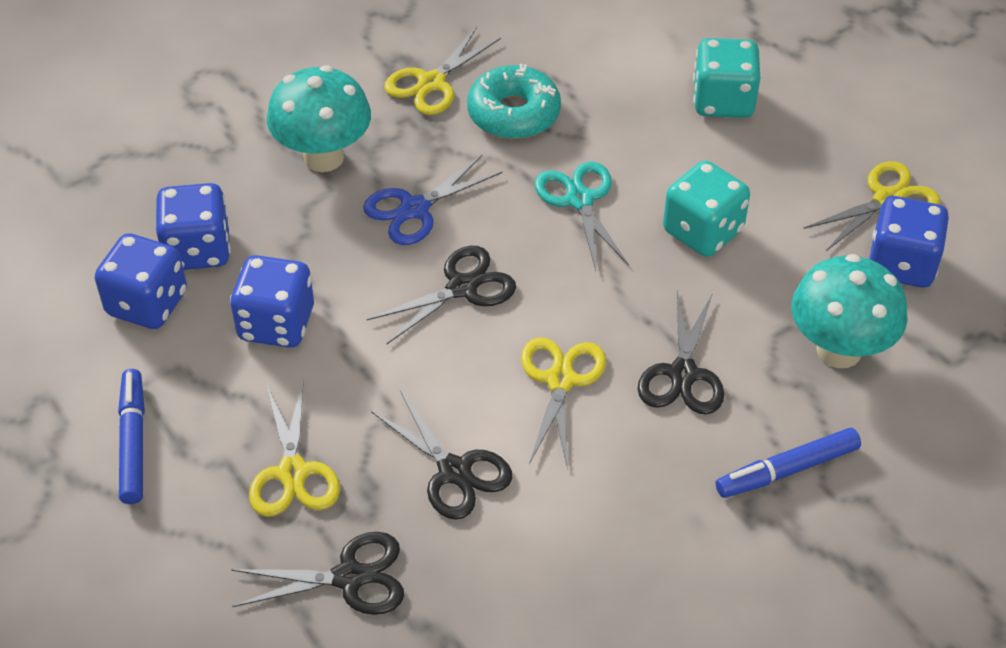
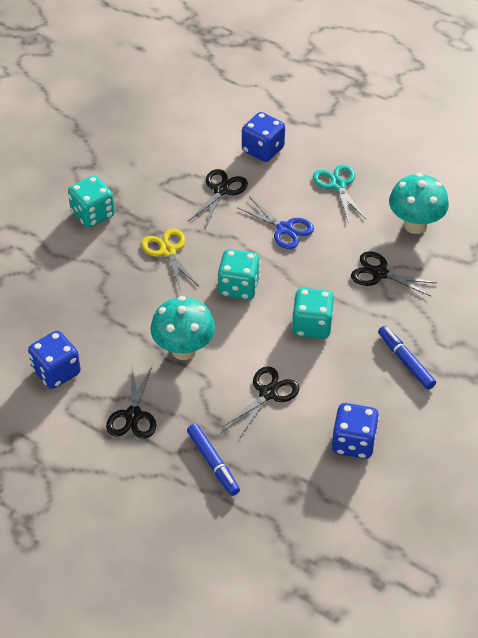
blue dice: 4 -> 3
turquoise dice: 2 -> 3
turquoise donut: 1 -> 0
yellow scissors: 4 -> 1

